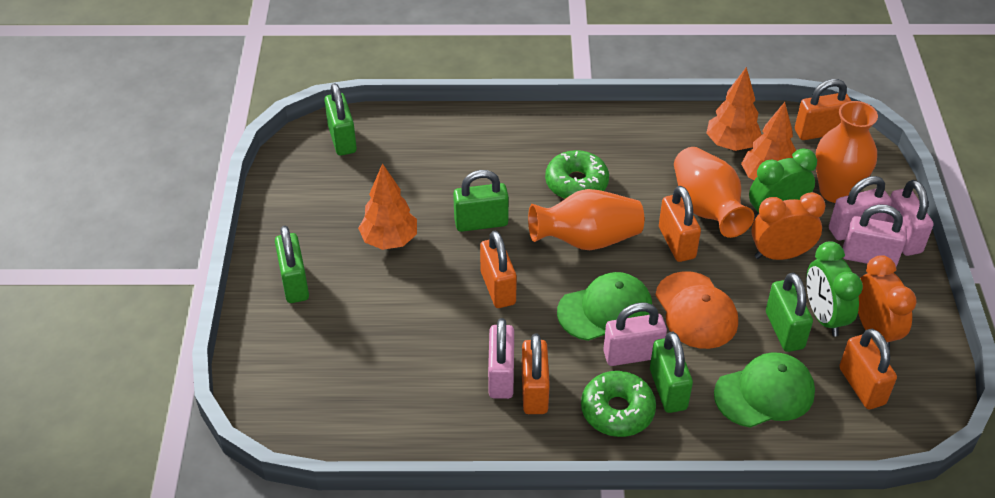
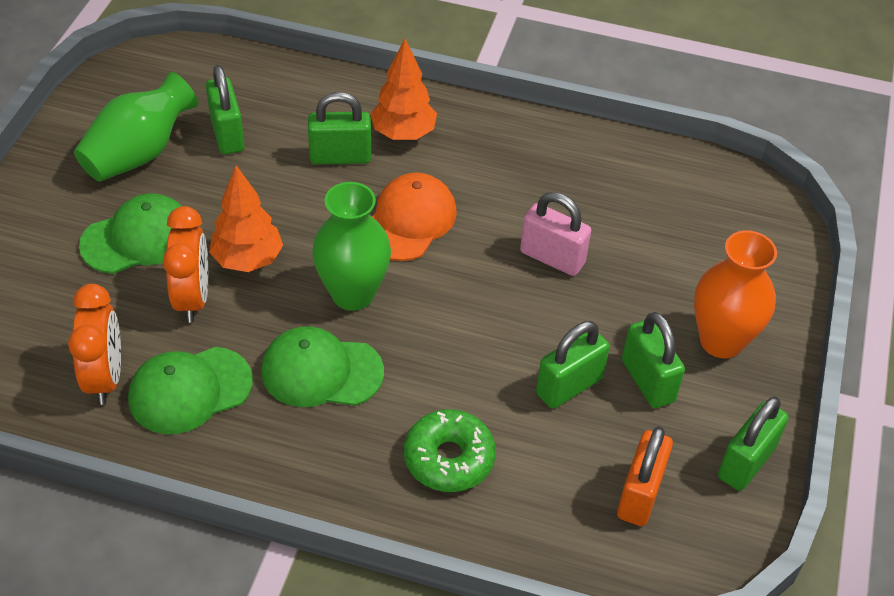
green cap: 2 -> 3
green clock: 2 -> 0
green donut: 2 -> 1
green vase: 0 -> 2
orange padlock: 5 -> 1
orange tree: 3 -> 2
orange vase: 3 -> 1
pink padlock: 5 -> 1

